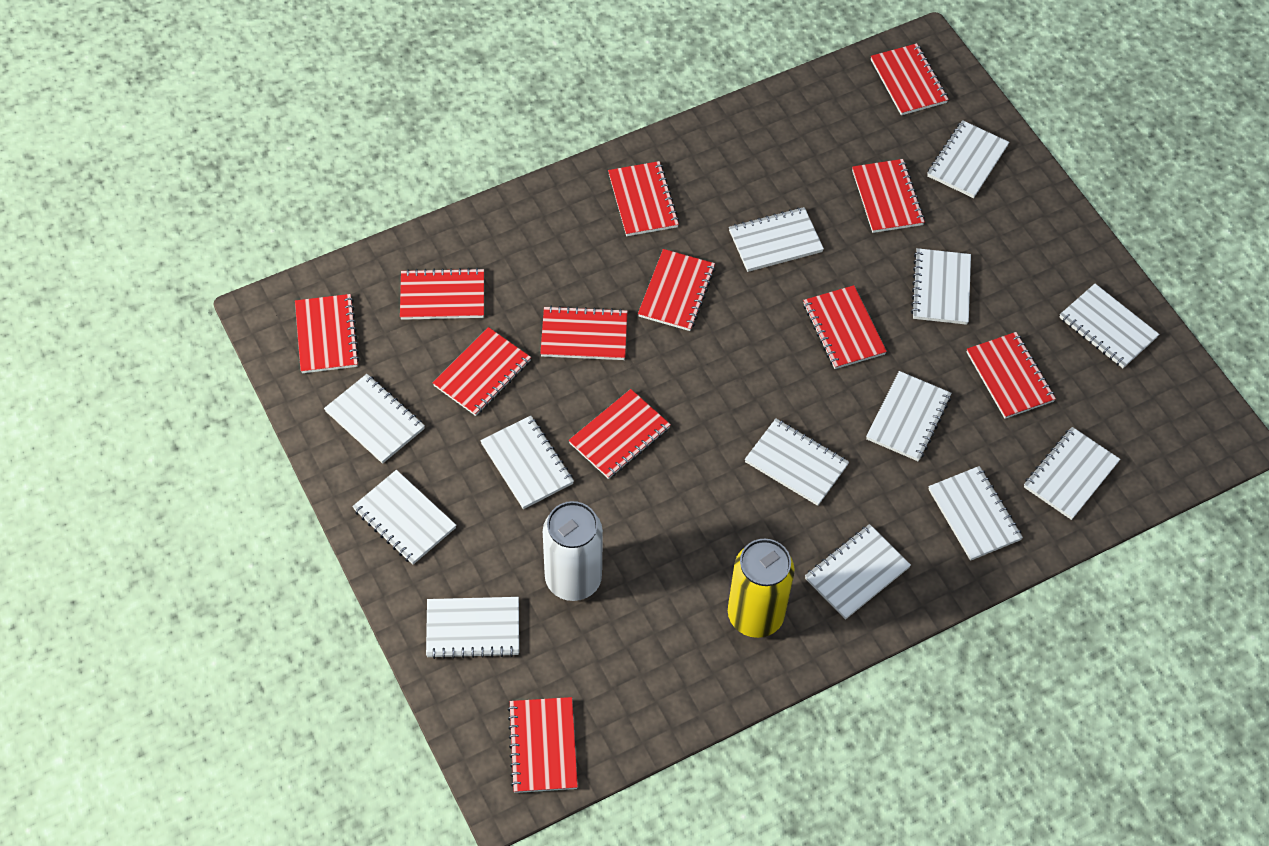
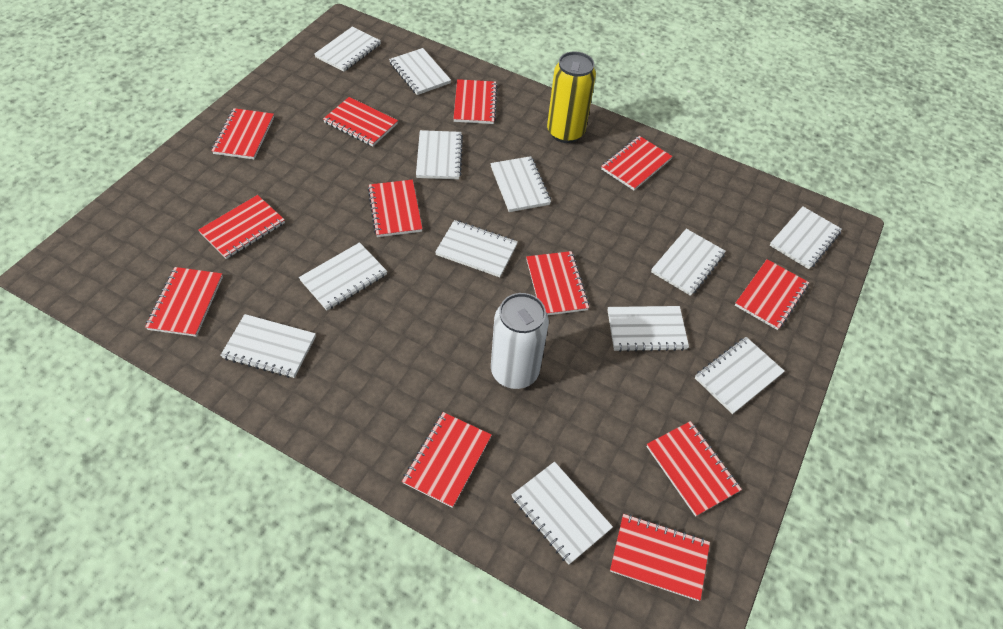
white notebook: 13 -> 12

